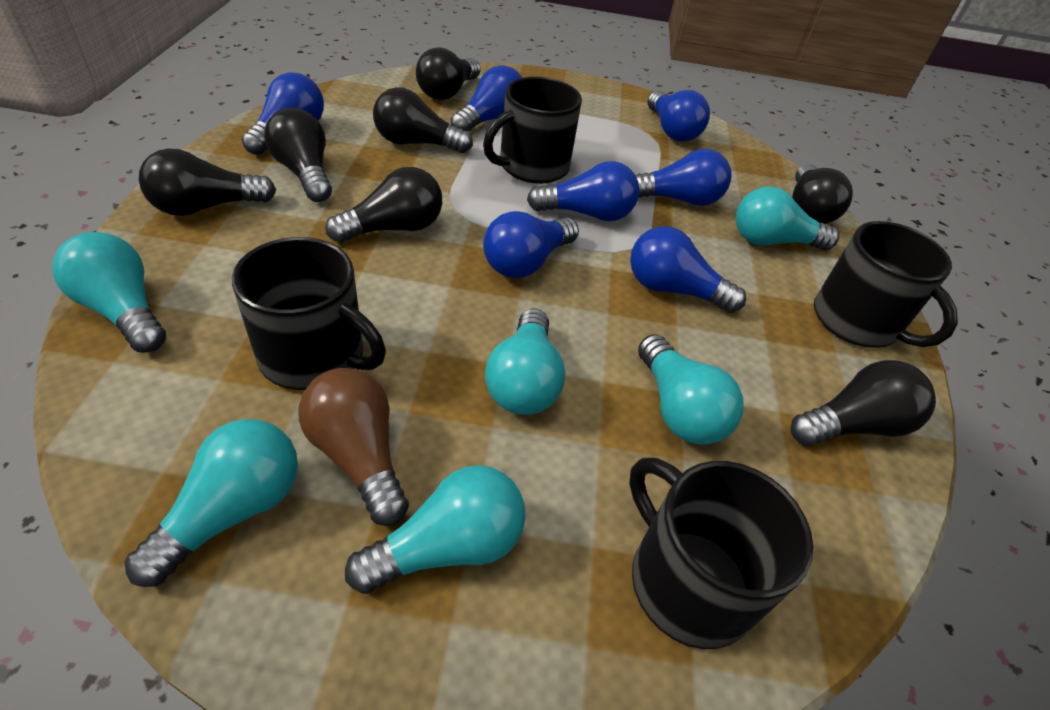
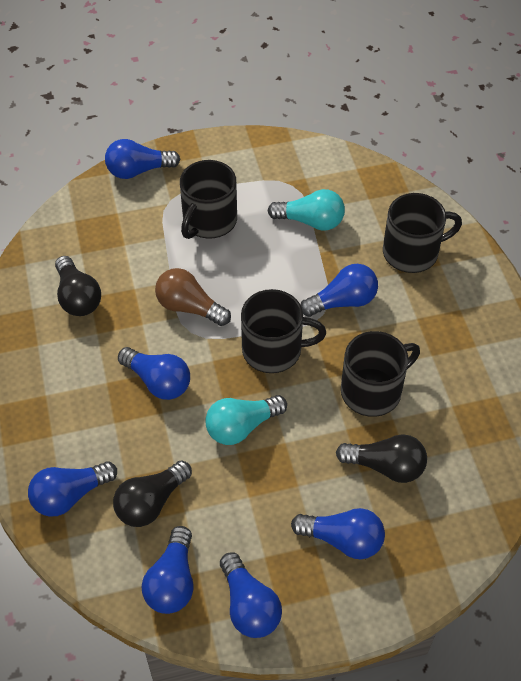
black light bulb: 7 -> 3
turquoise light bulb: 6 -> 2

